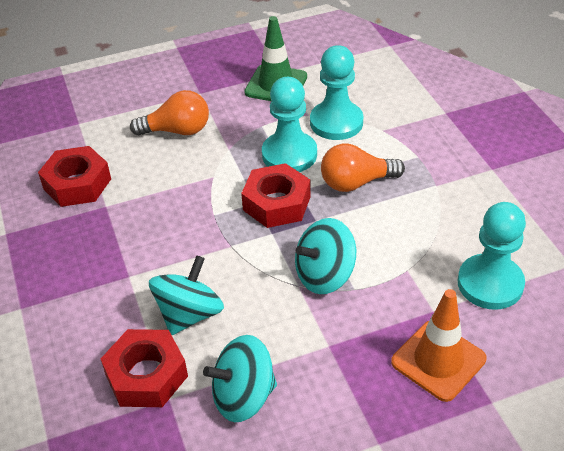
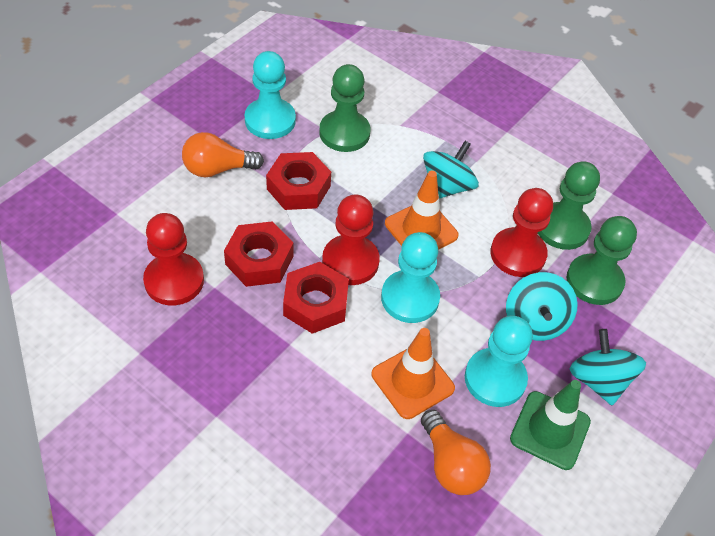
green pawn: 0 -> 3
orange traffic cone: 1 -> 2
red pawn: 0 -> 3

